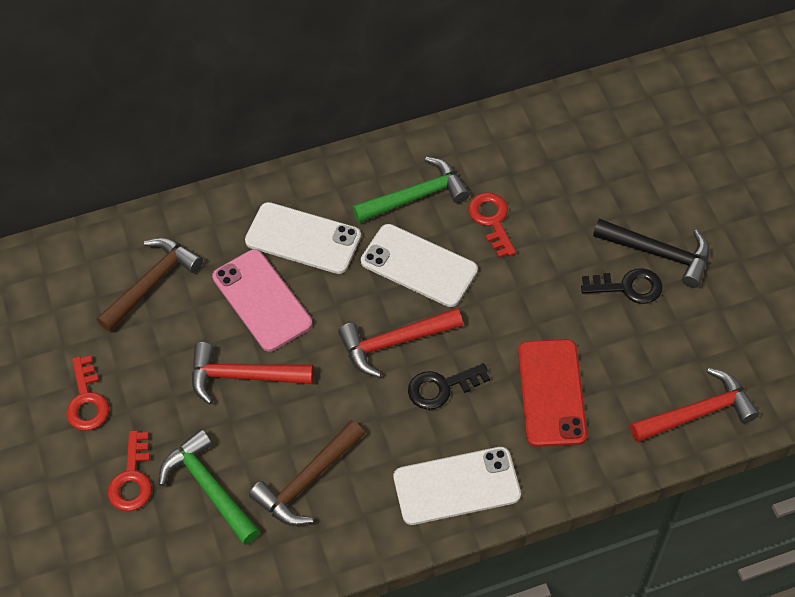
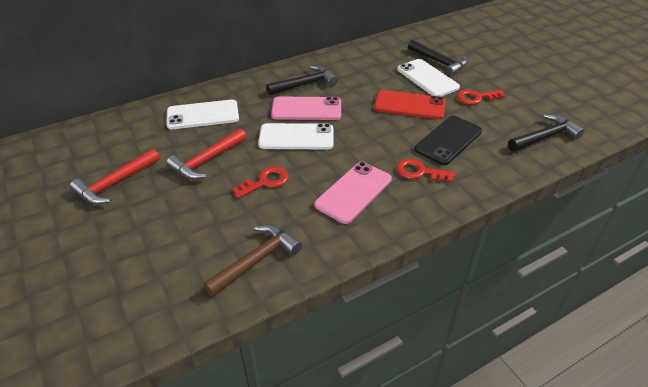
black hammer: 1 -> 3
black key: 2 -> 0
black phone: 0 -> 1
brown hammer: 2 -> 1
green hammer: 2 -> 0
pink phone: 1 -> 2
red hammer: 3 -> 2

